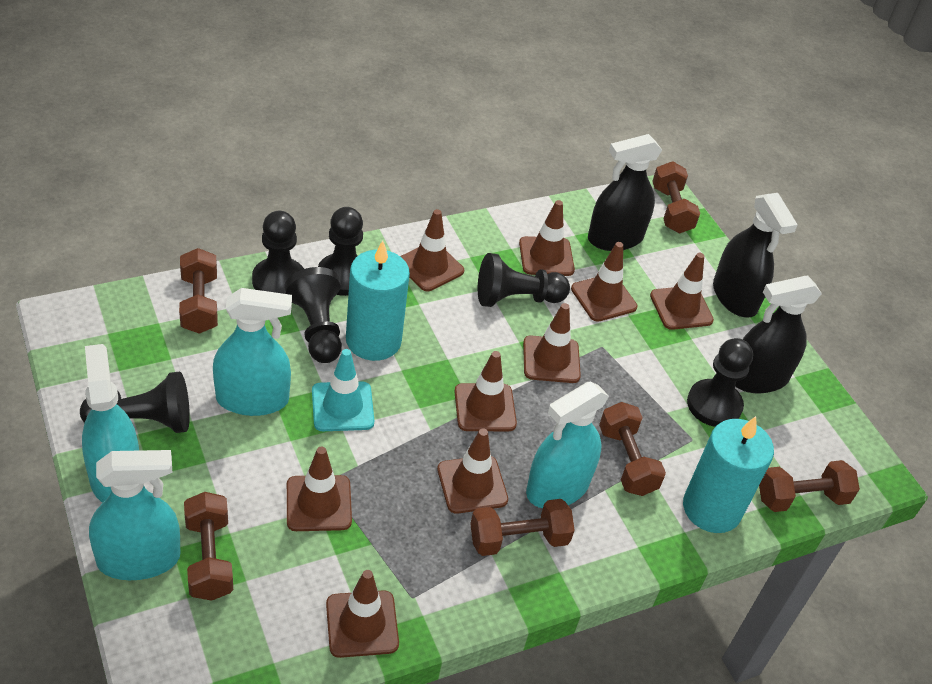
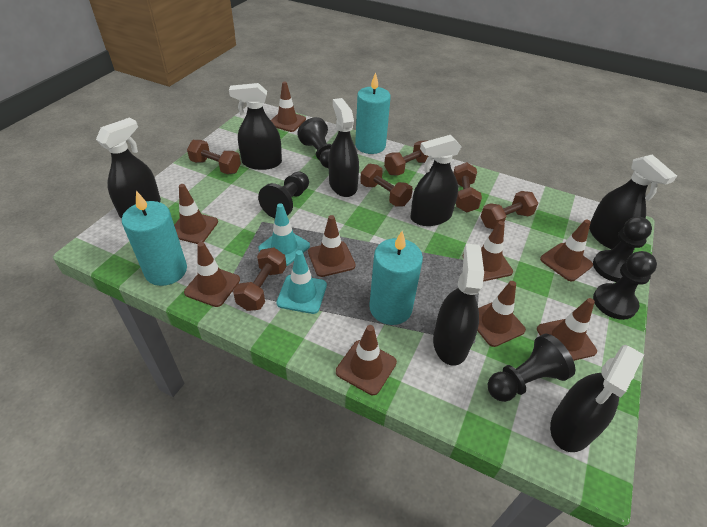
black pawn: 6 -> 5
black spray bottle: 3 -> 7
turquoise candle: 2 -> 3
turquoise spray bottle: 4 -> 0
turquoise traffic cone: 1 -> 2

